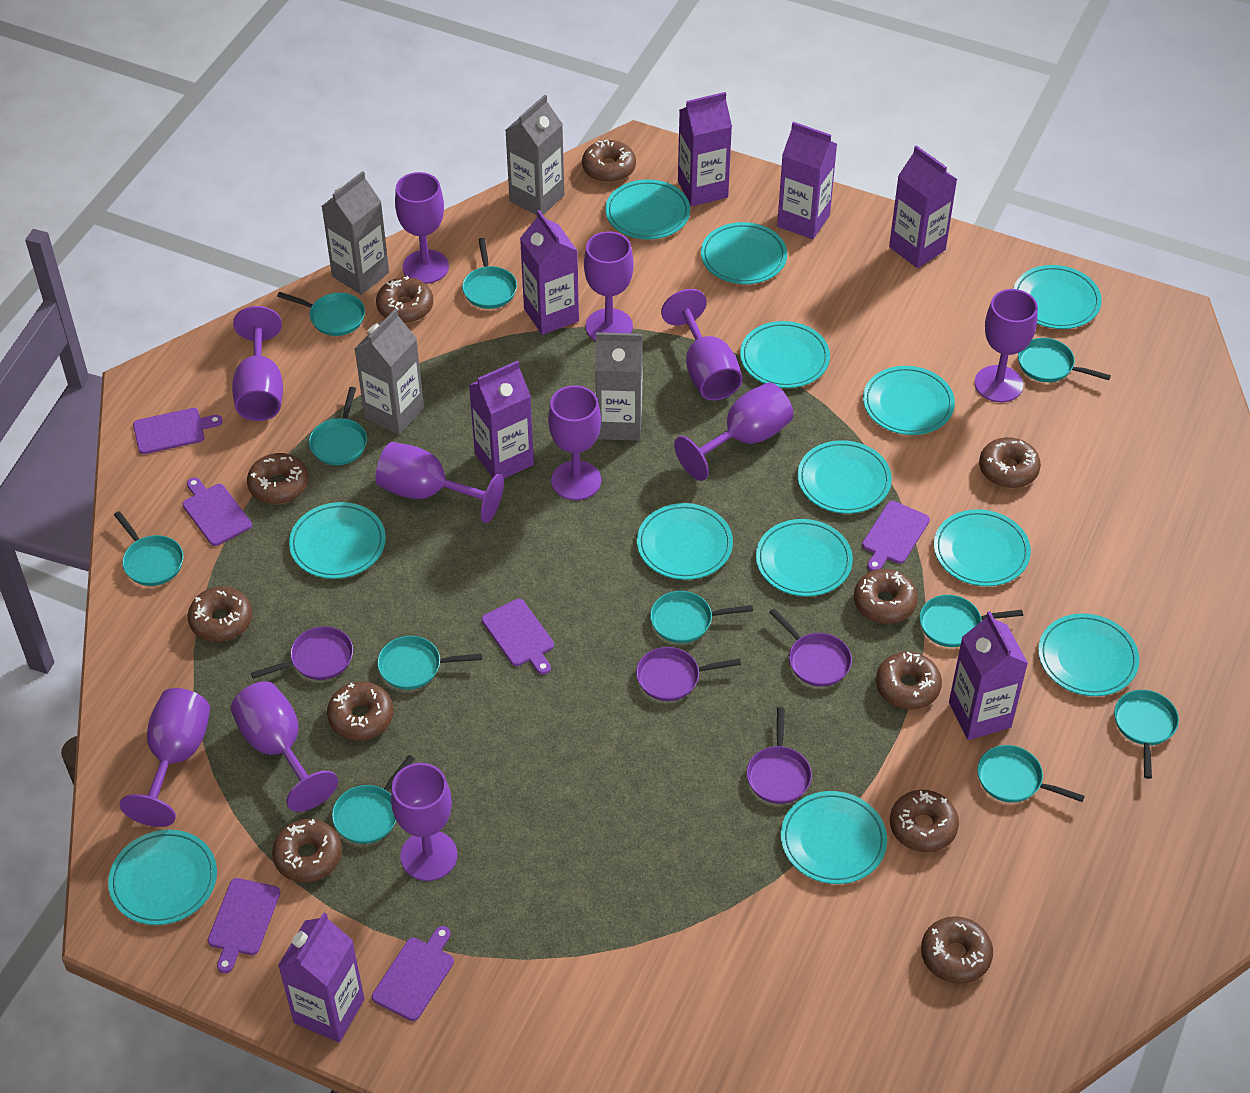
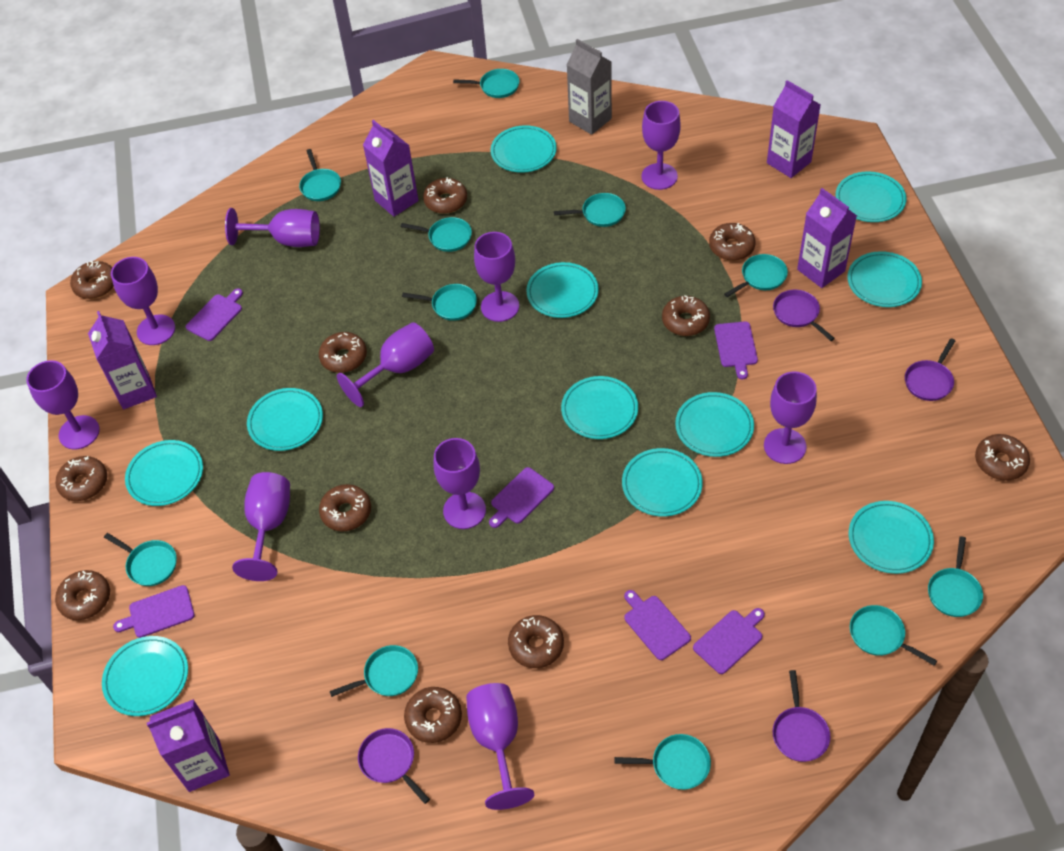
grey carton: 4 -> 1
purple carton: 7 -> 5
purple goblet: 11 -> 10
turquoise plate: 13 -> 11

